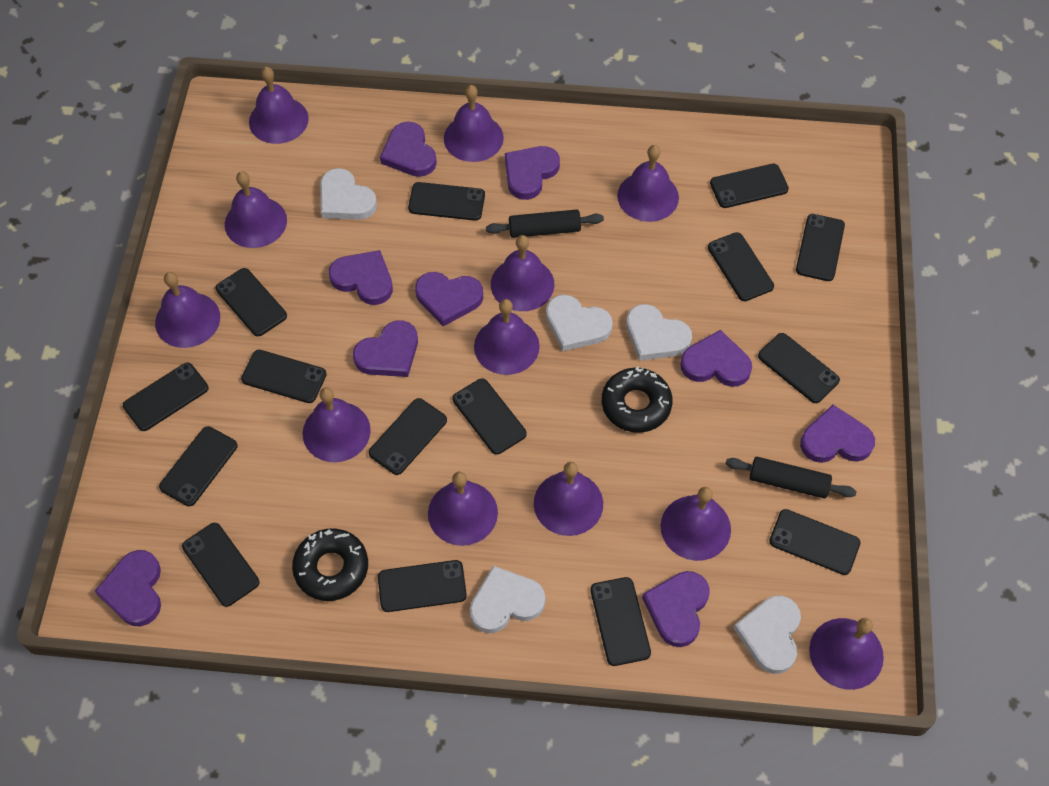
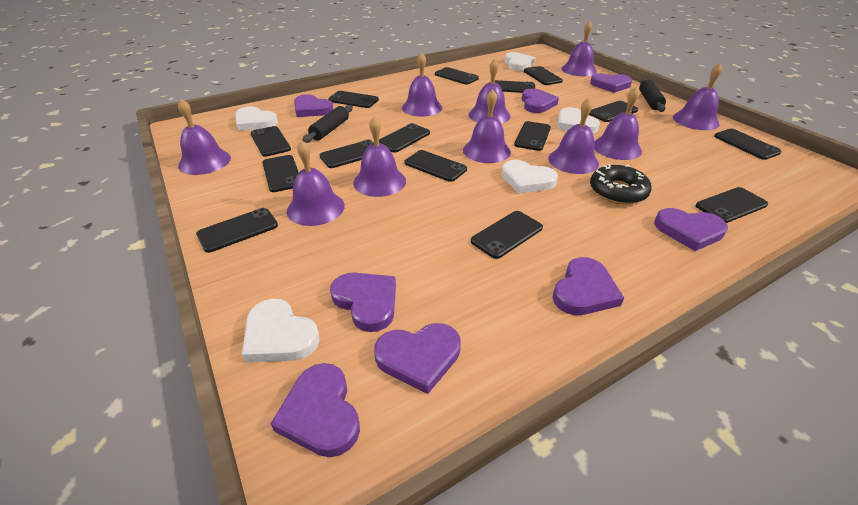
black donut: 2 -> 1
purple bell: 12 -> 10
purple heart: 9 -> 8

